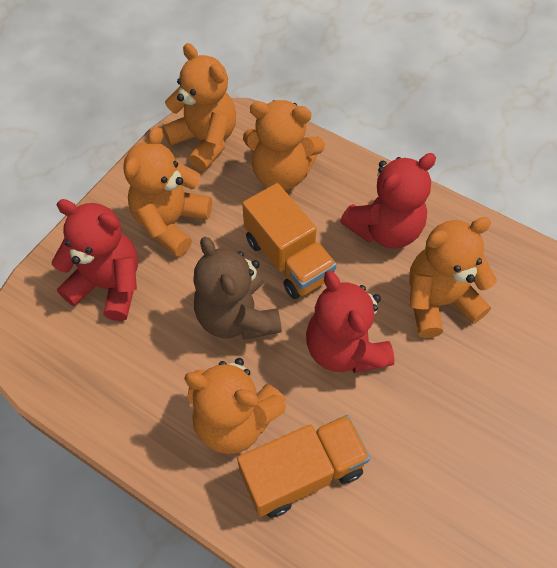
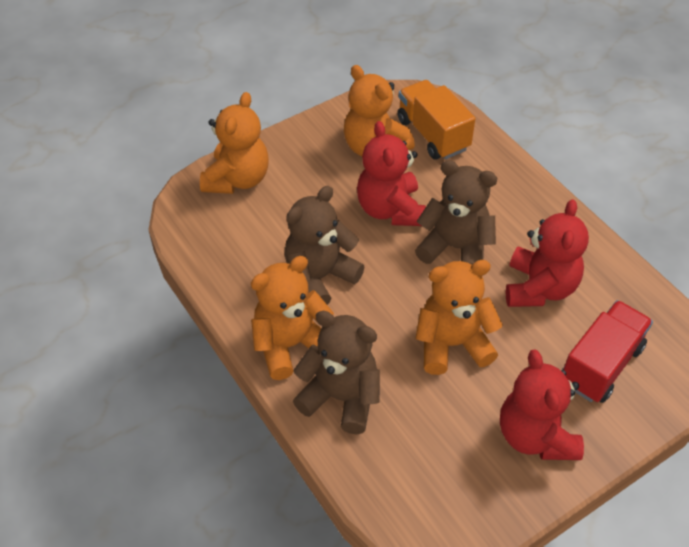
brown teddy bear: 1 -> 3
orange teddy bear: 5 -> 4
orange truck: 2 -> 1
red truck: 0 -> 1

